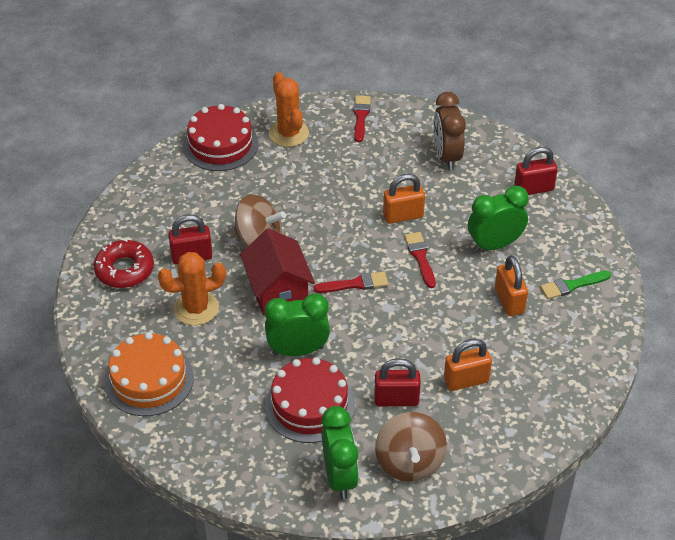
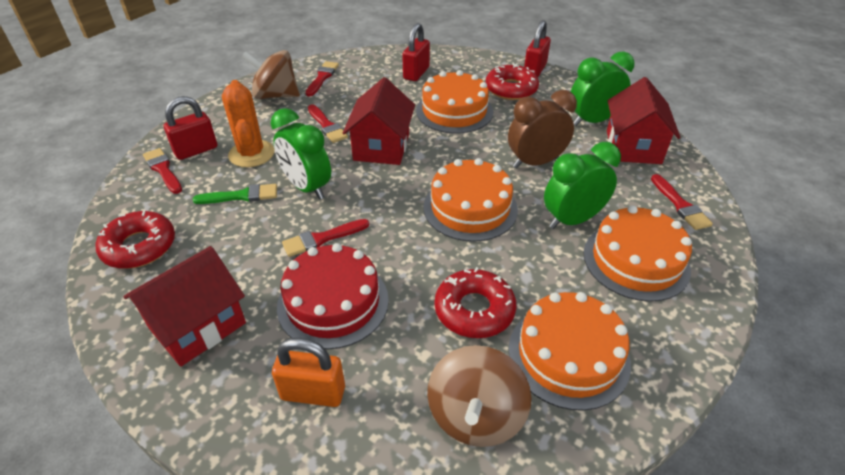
orange cactus: 2 -> 1
orange cake: 1 -> 4
orange padlock: 3 -> 1
red brush: 3 -> 5
red cake: 2 -> 1
red donut: 1 -> 3
red house: 1 -> 3

